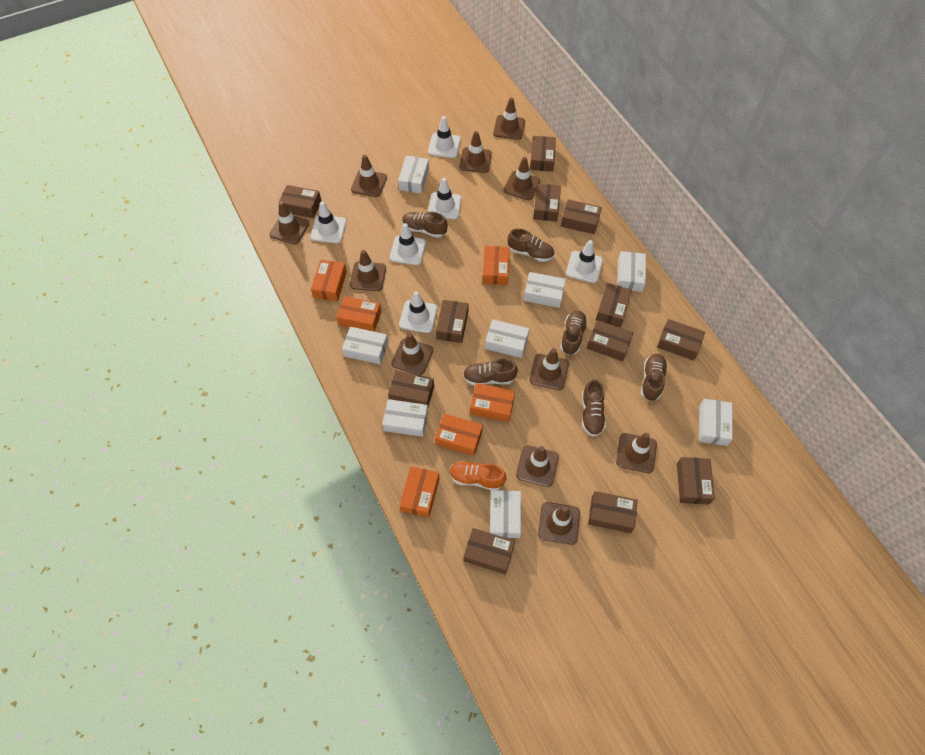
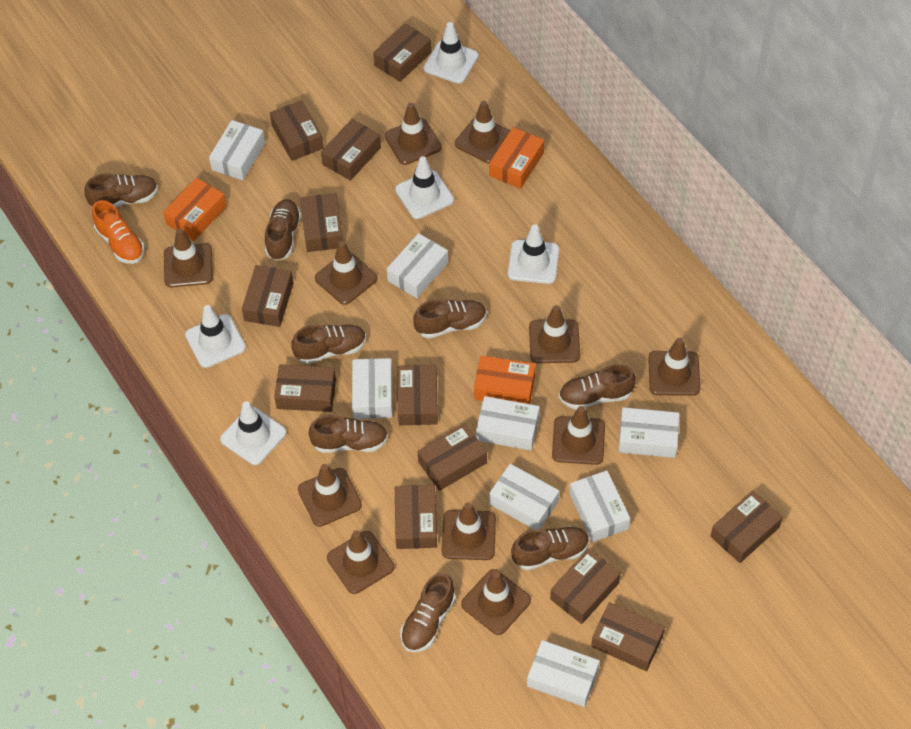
brown shoe: 6 -> 8
orange box: 6 -> 3
white traffic cone: 6 -> 5

